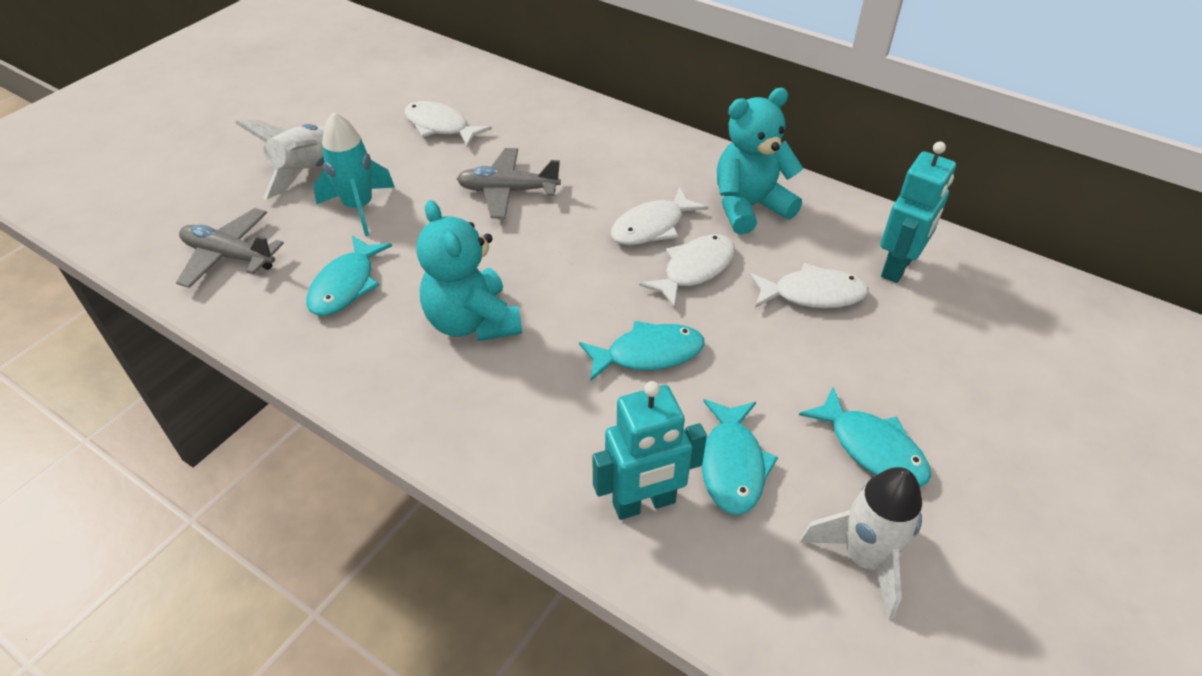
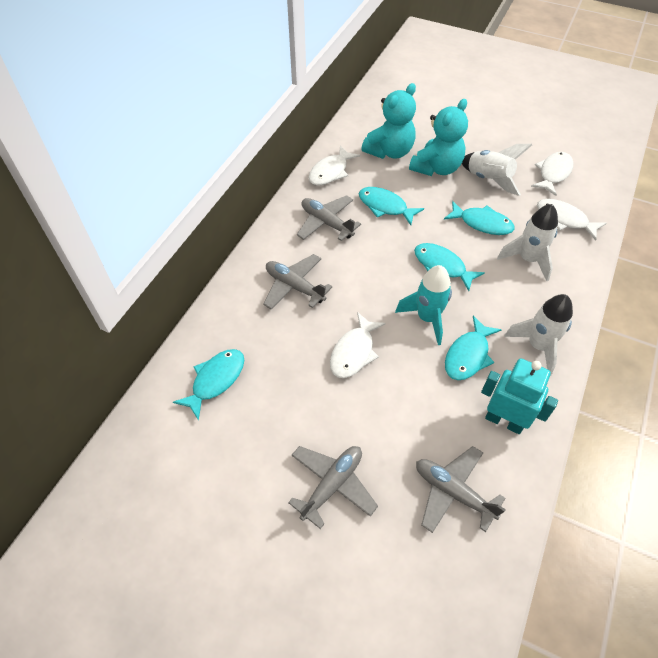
grey plane: 2 -> 4
turquoise fish: 4 -> 5
turquoise robot: 2 -> 1
white rocket: 2 -> 3

